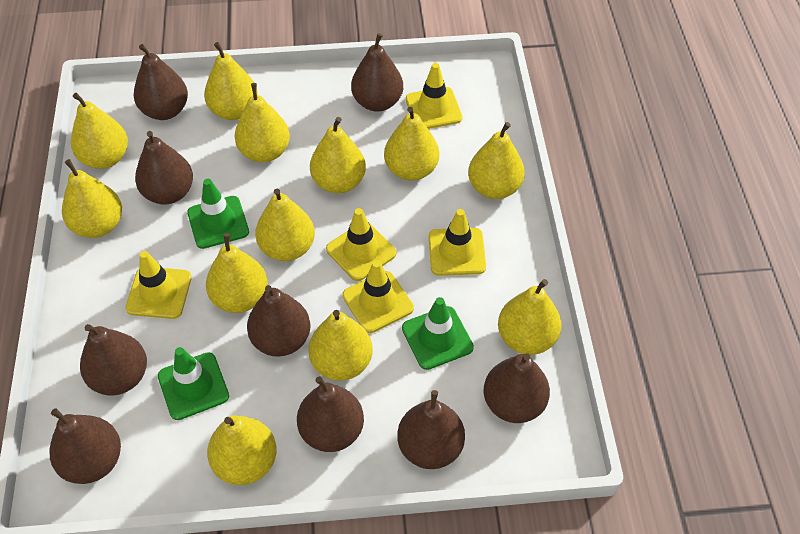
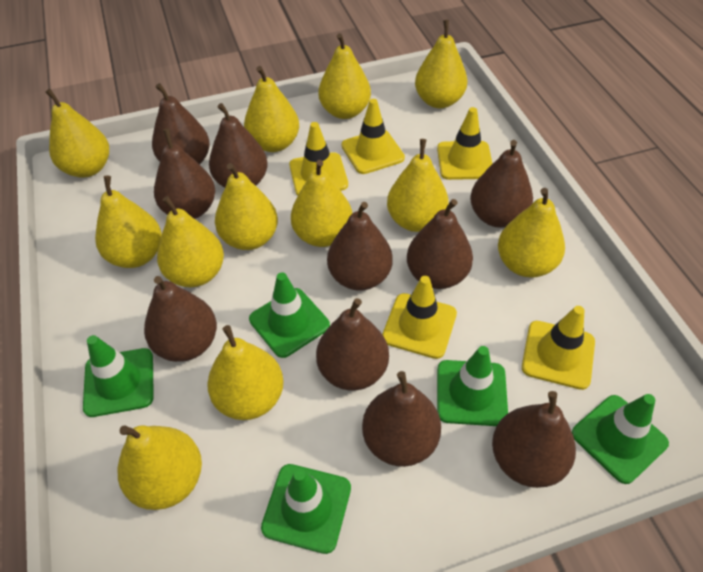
brown pear: 9 -> 10
green traffic cone: 3 -> 5

